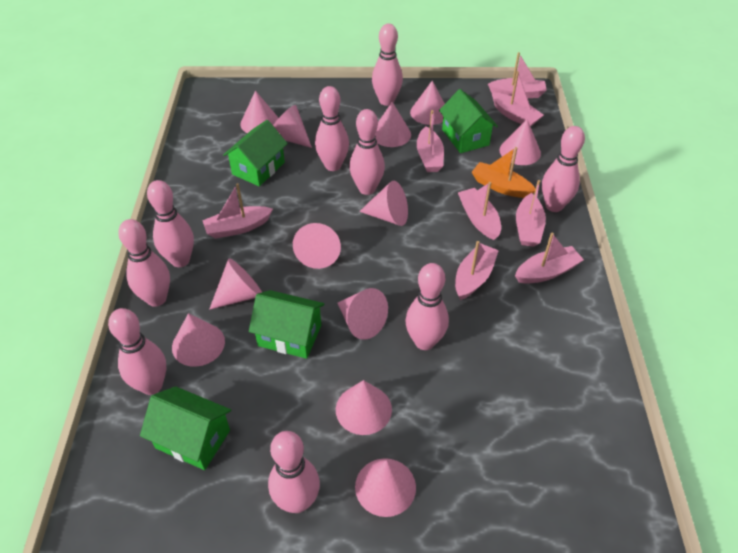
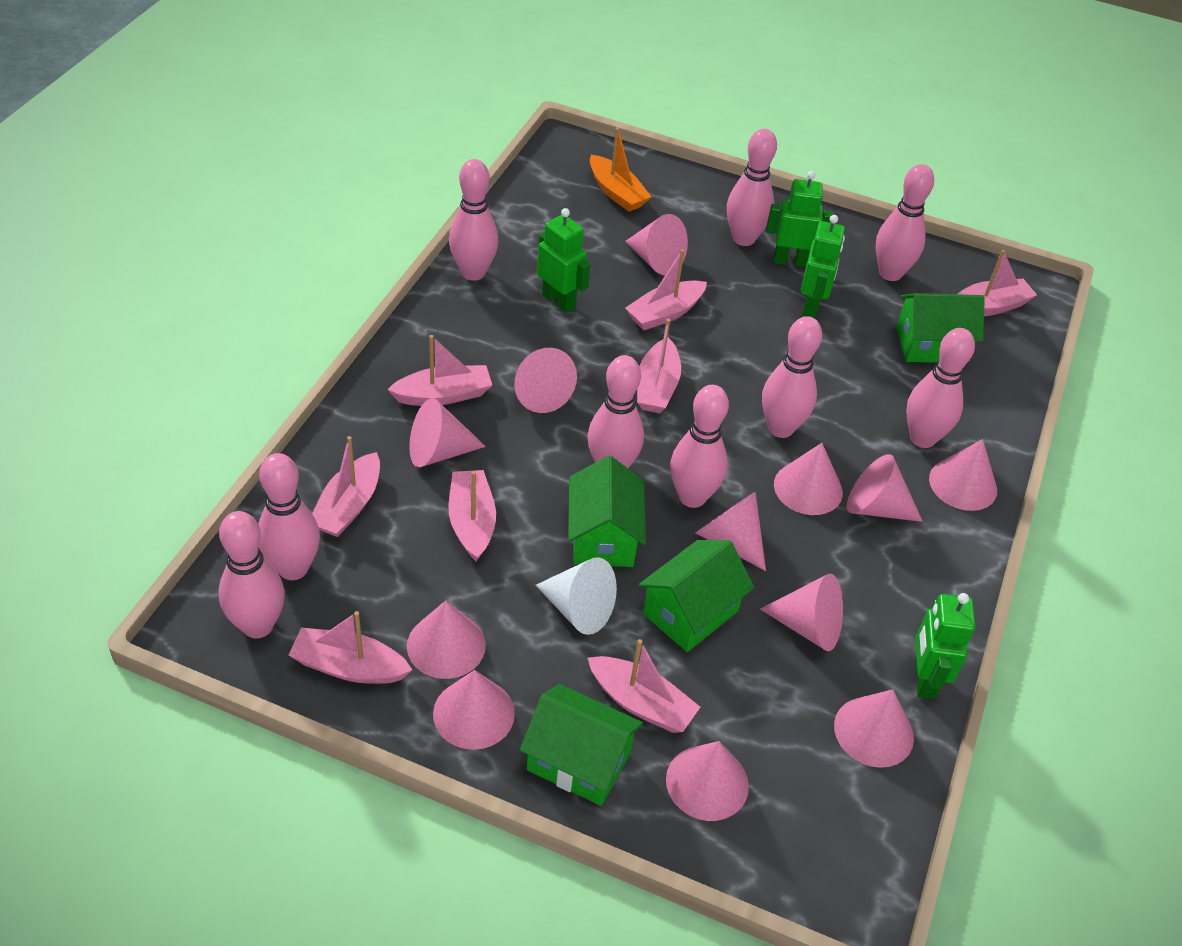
green robot: 0 -> 4
white cone: 0 -> 1

